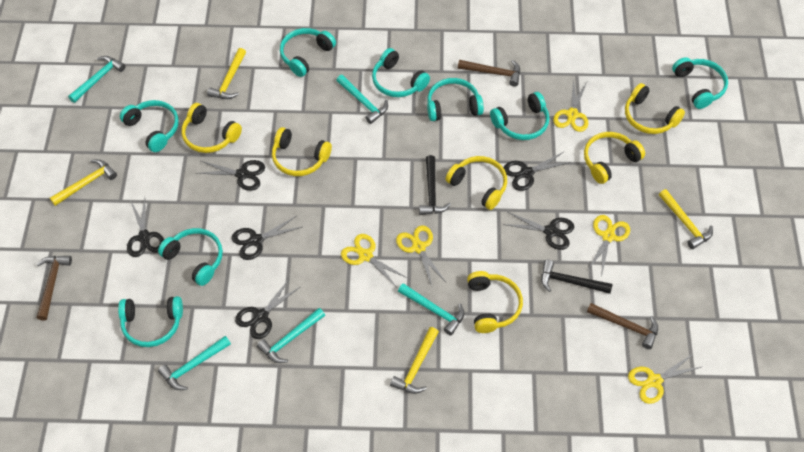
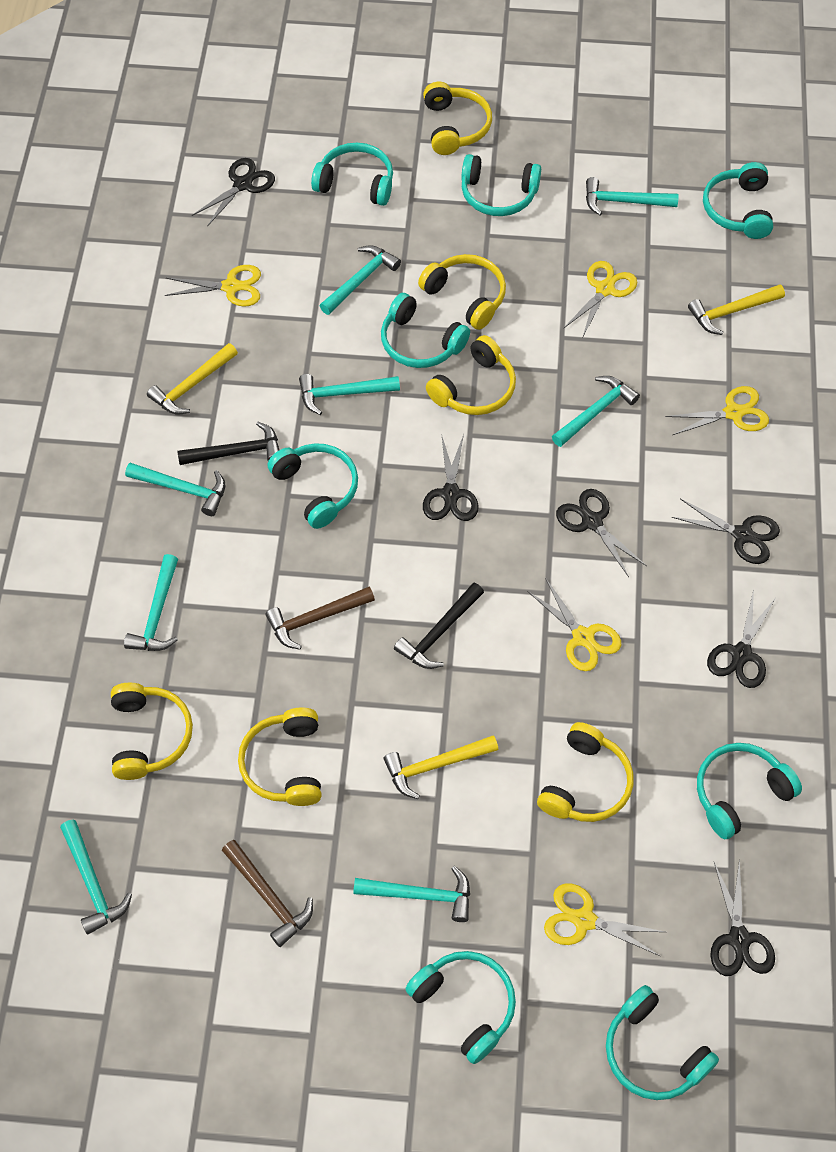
brown hammer: 3 -> 2
turquoise hammer: 5 -> 8
yellow hammer: 4 -> 3

